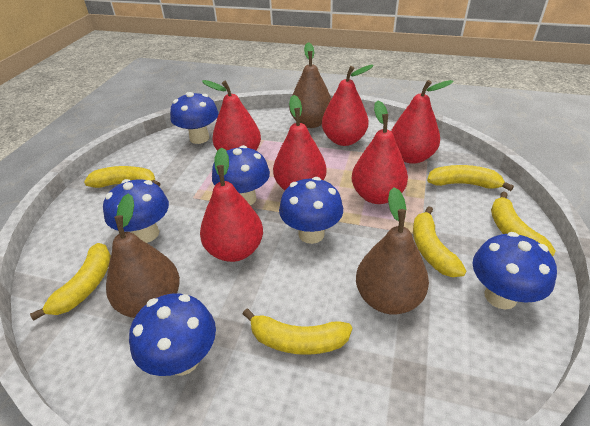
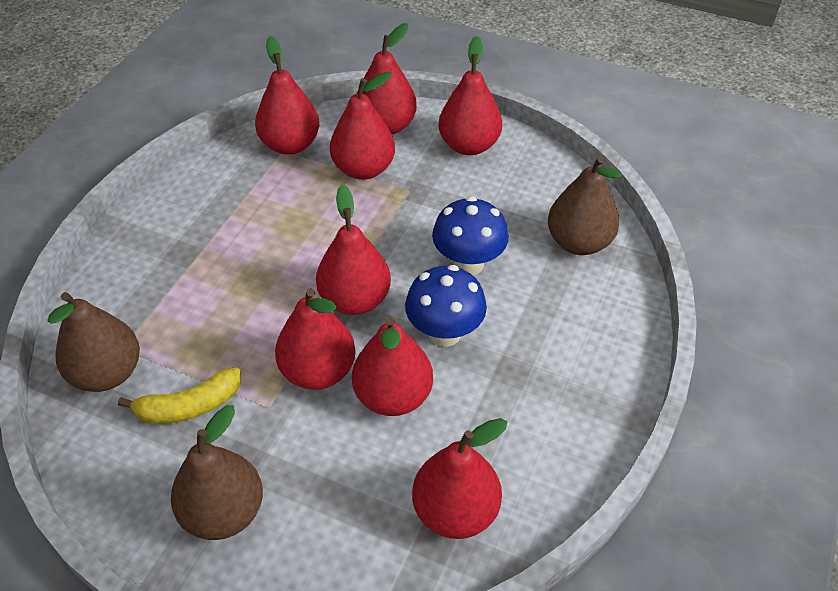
blue mushroom: 6 -> 2
red pear: 6 -> 8
yellow banana: 6 -> 1

